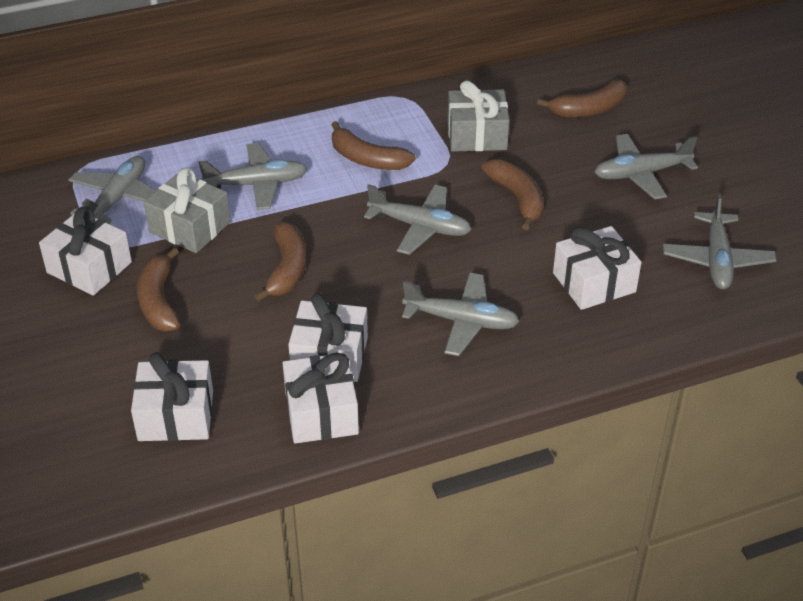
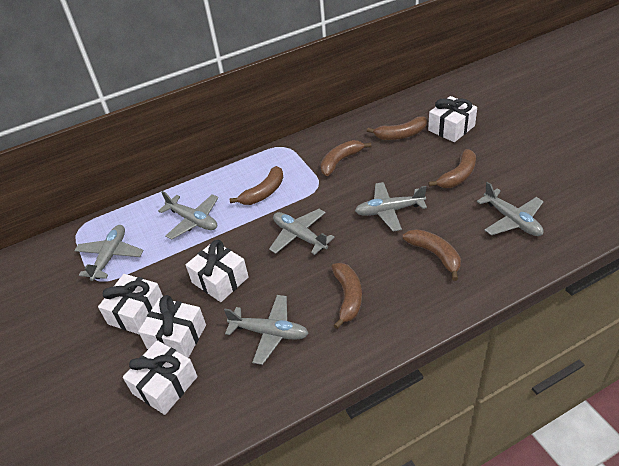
brown banana: 5 -> 6
grey gift: 2 -> 0

